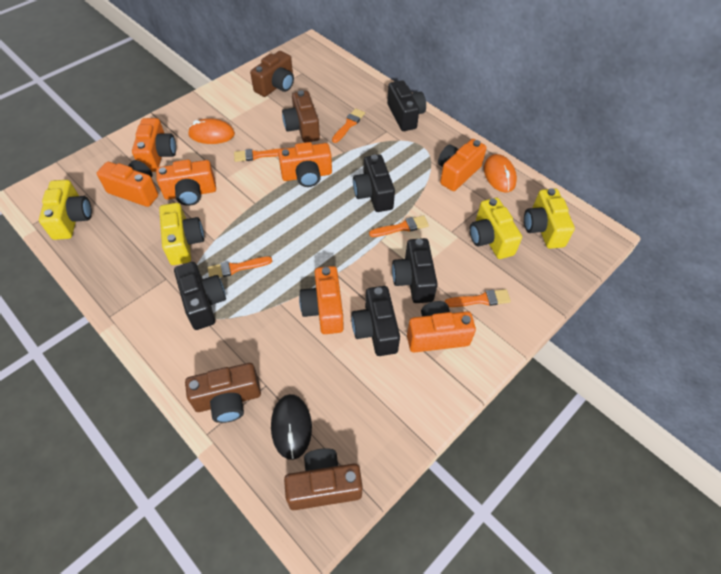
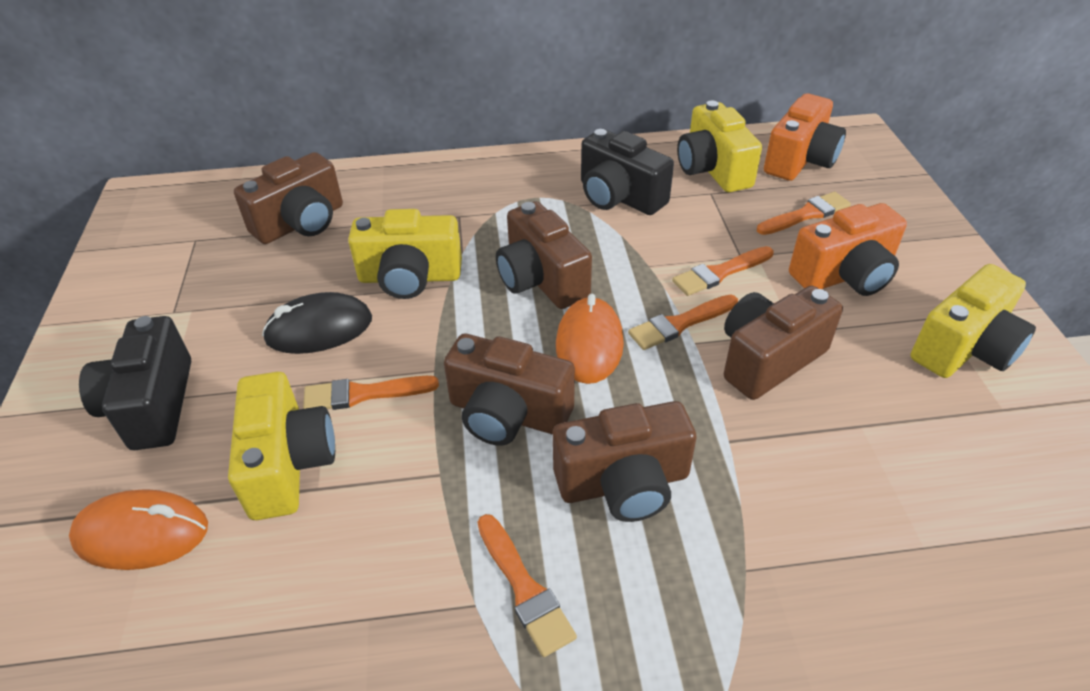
black camera: 5 -> 2
brown camera: 4 -> 5
orange camera: 7 -> 2

